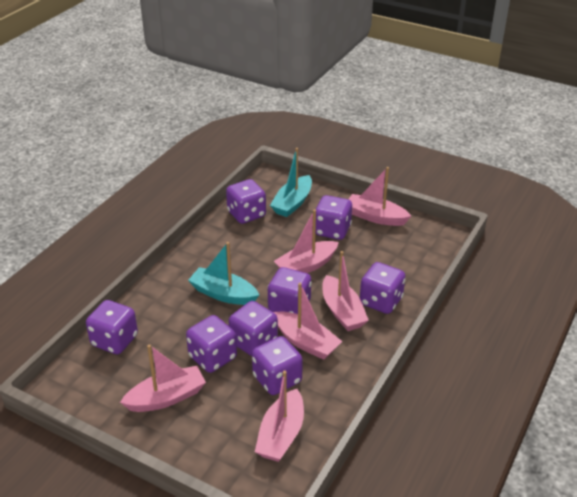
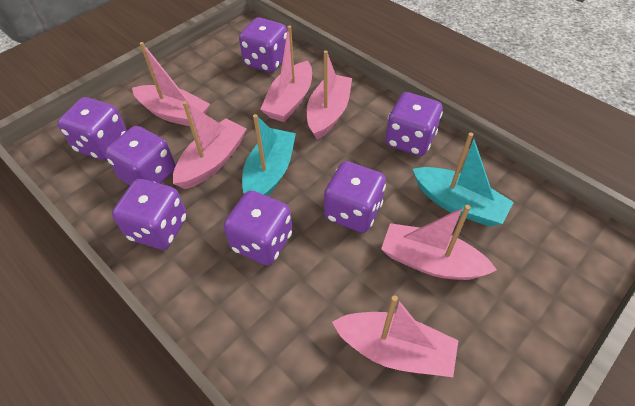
purple dice: 8 -> 7

